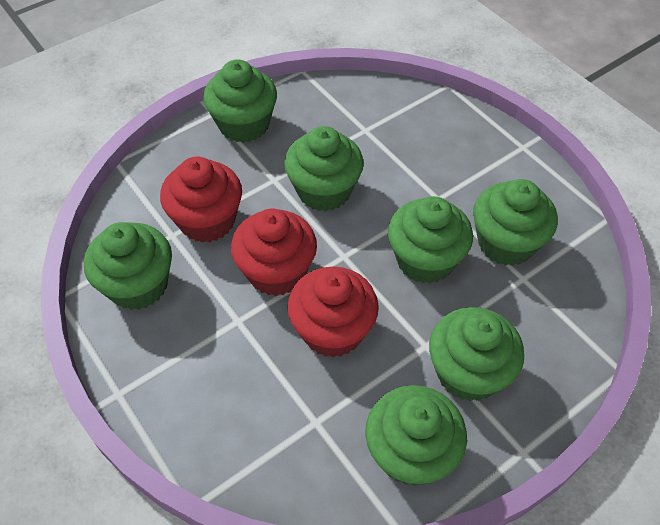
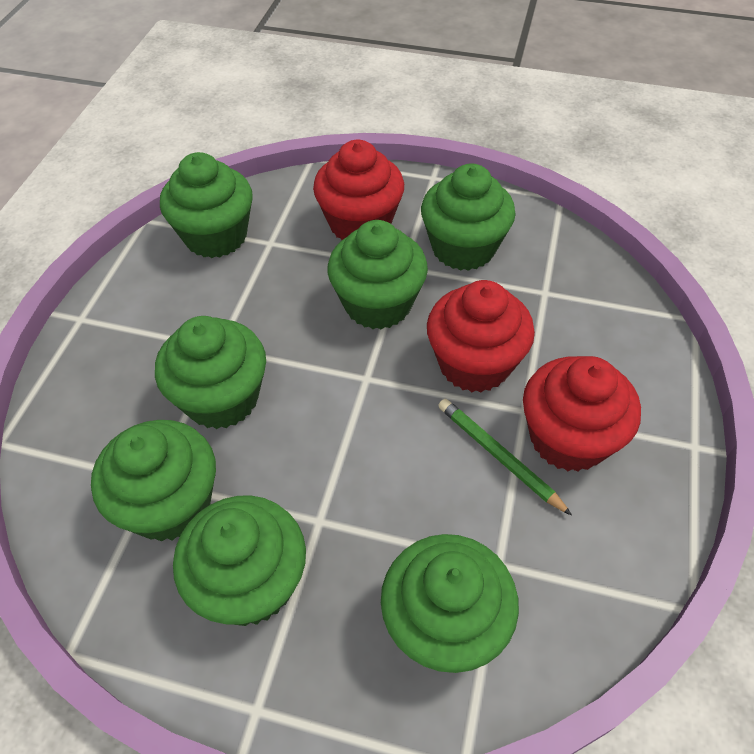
green pencil: 0 -> 1

